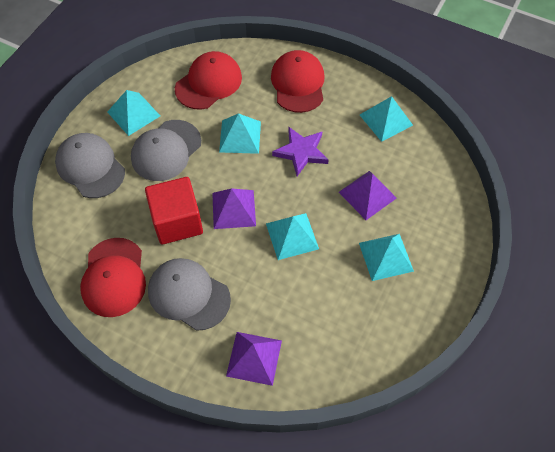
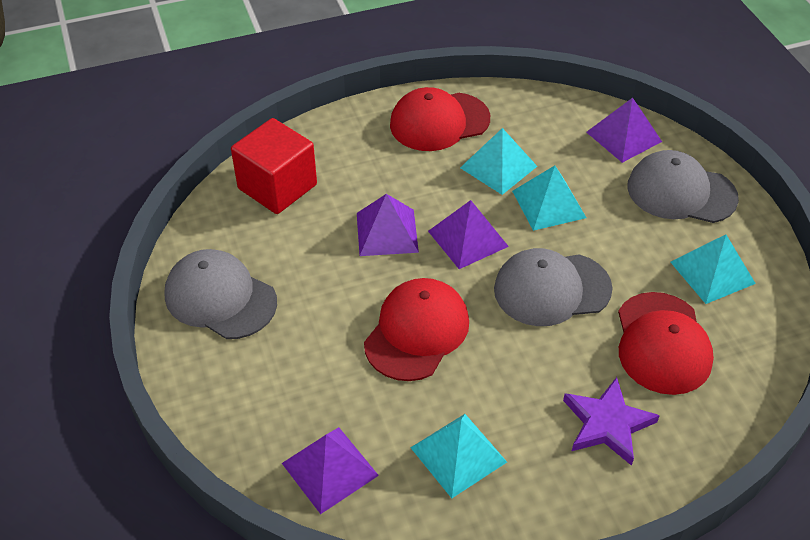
purple pyramid: 3 -> 4
turquoise pyramid: 5 -> 4

